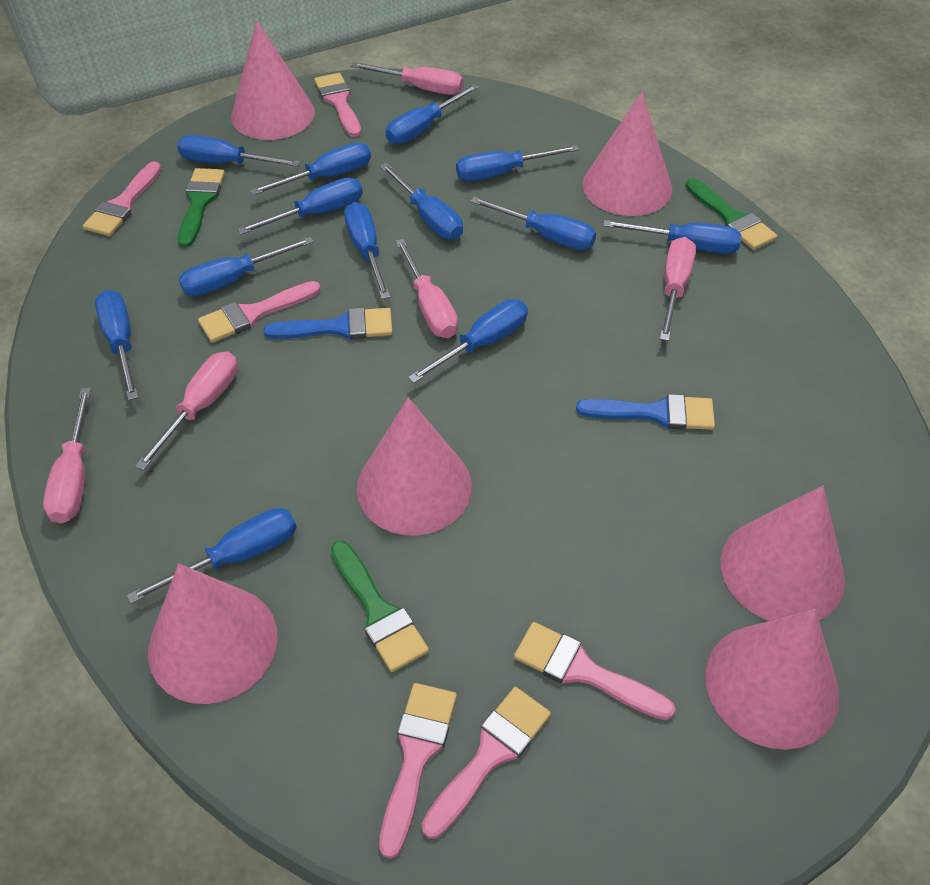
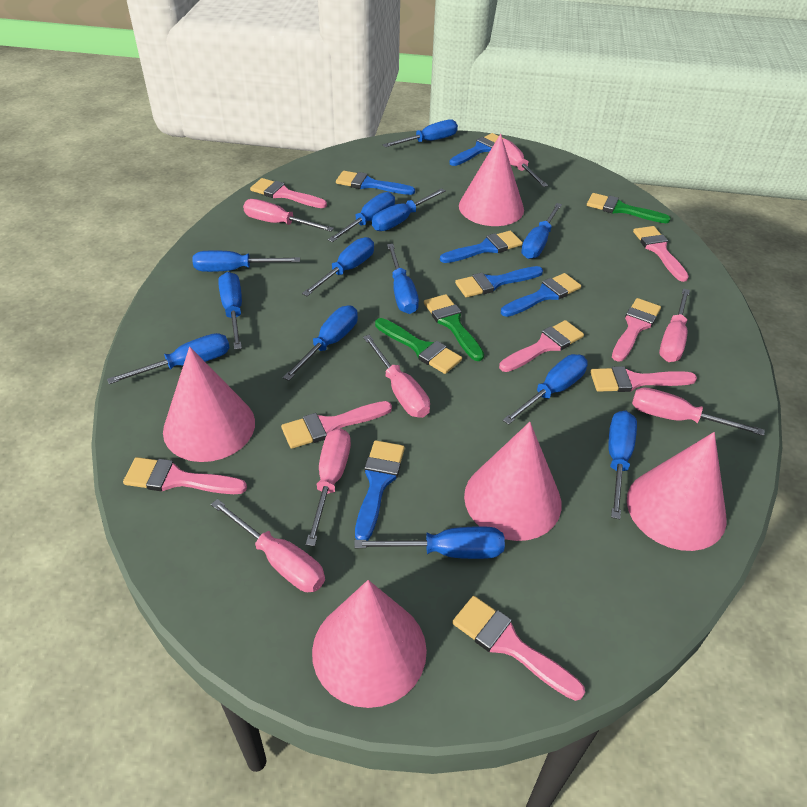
blue brush: 2 -> 6
pink brush: 6 -> 8
pink cone: 6 -> 5
pink screwdriver: 5 -> 7

